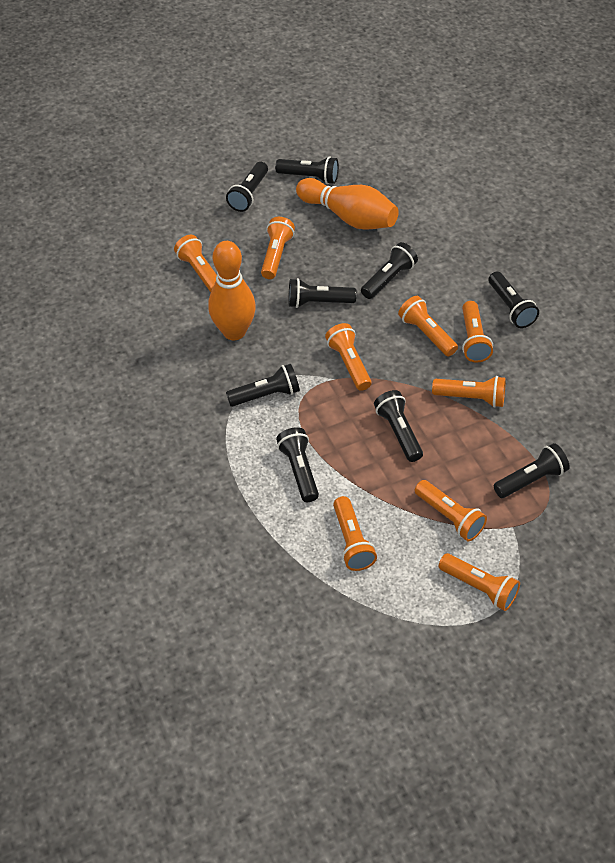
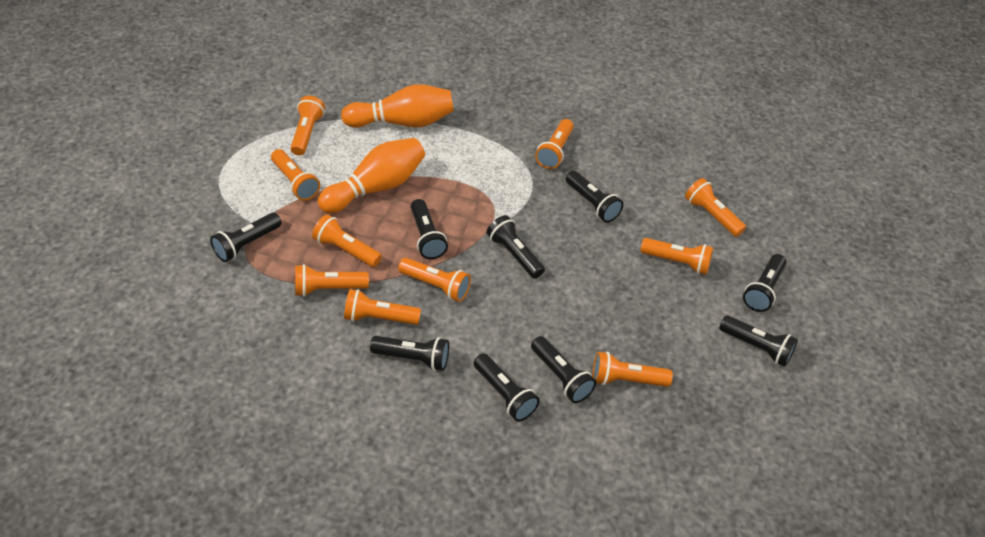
orange flashlight: 9 -> 10

